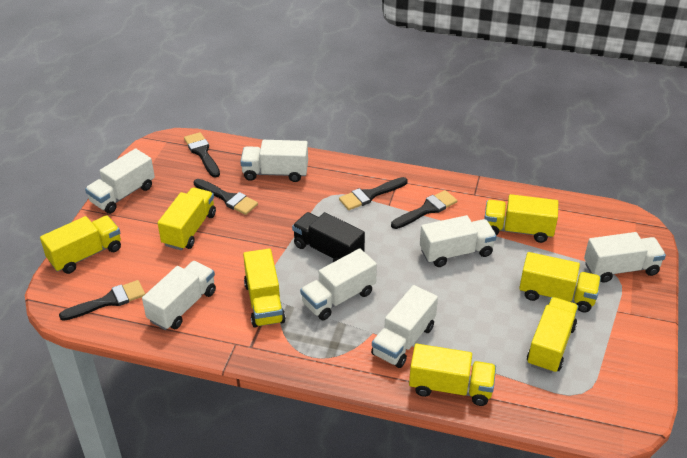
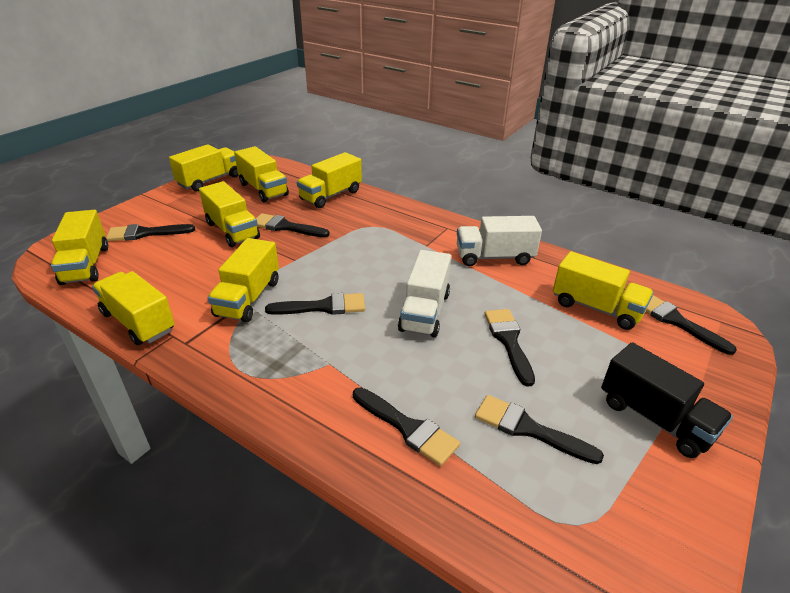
black brush: 5 -> 7
white truck: 7 -> 2
yellow truck: 7 -> 8

